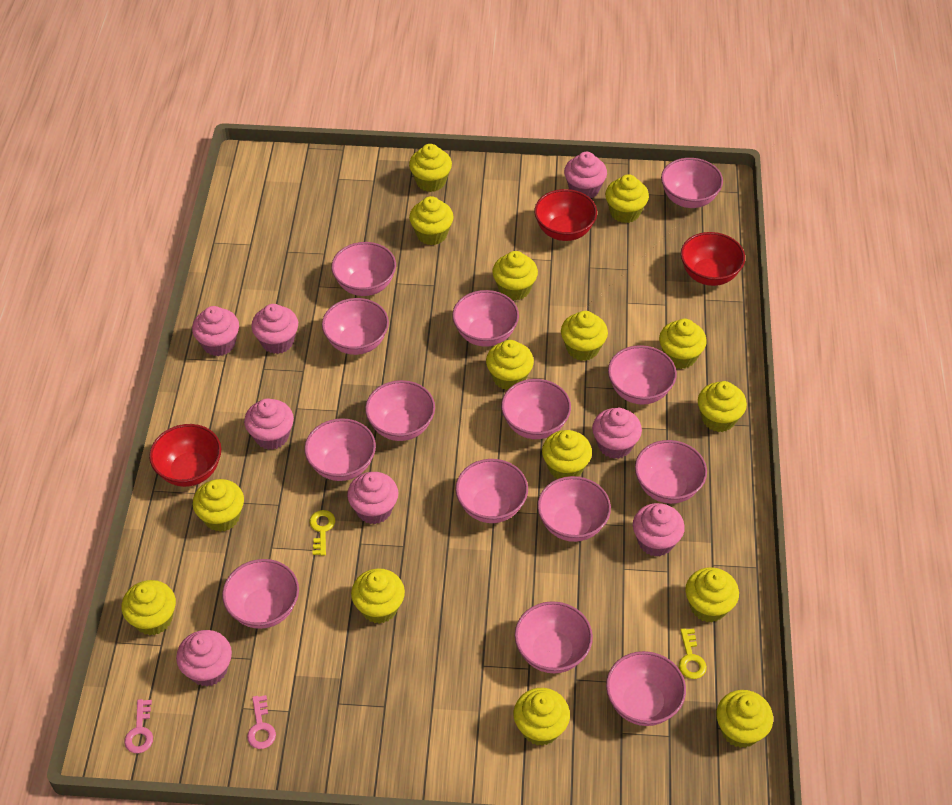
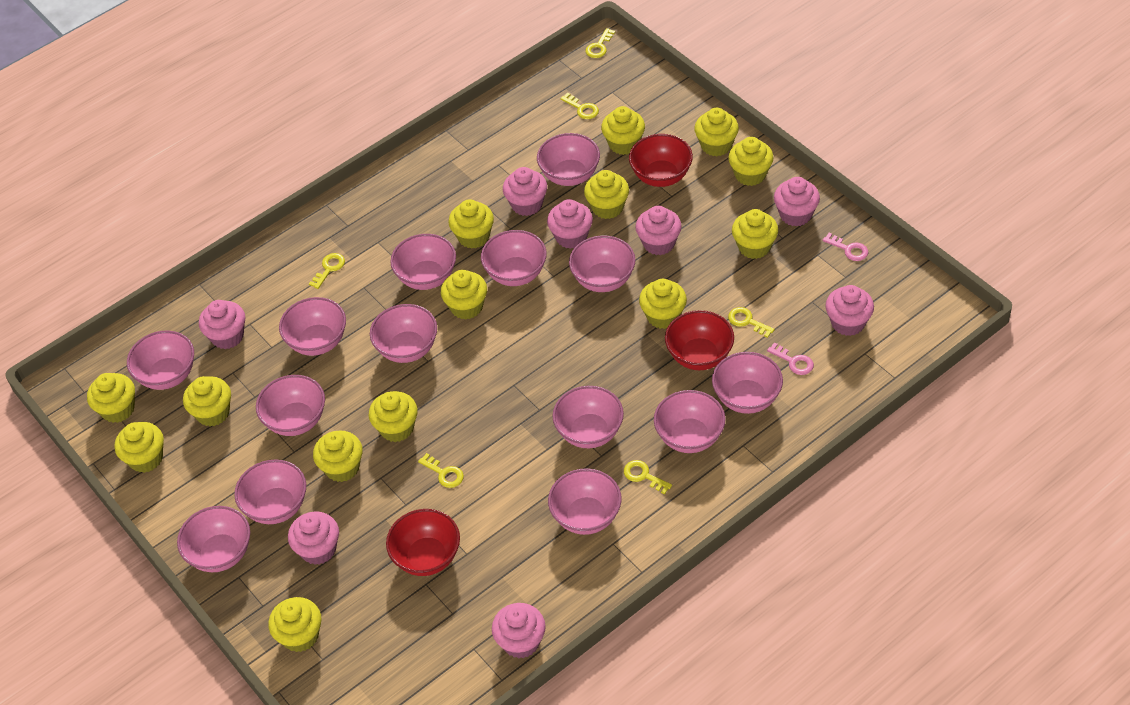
yellow cupcake: 15 -> 14
yellow key: 2 -> 6

